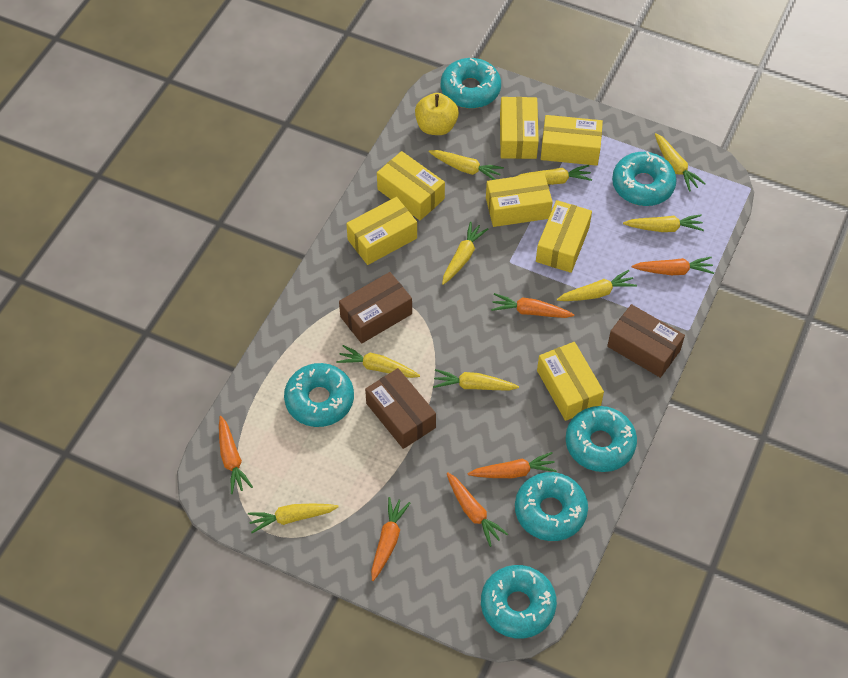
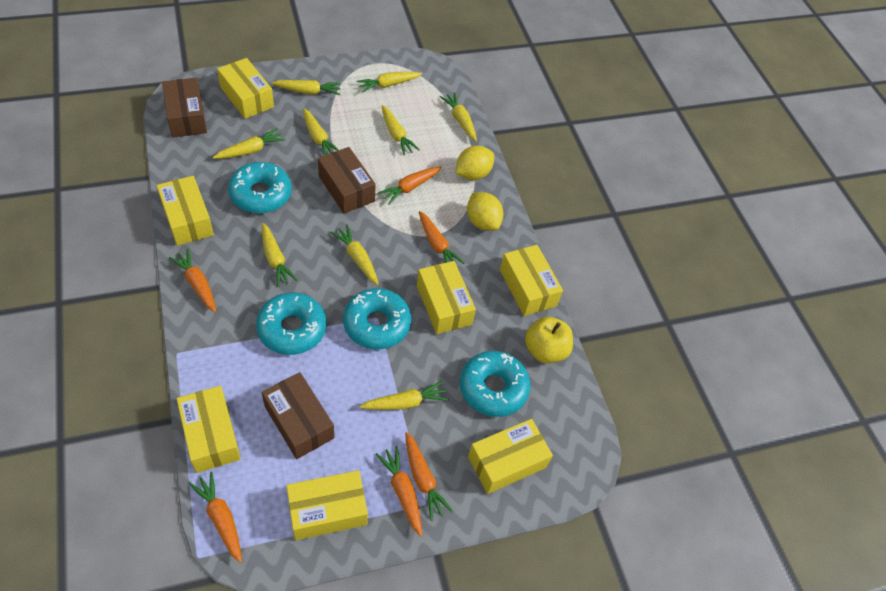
turquoise donut: 6 -> 4
yellow lemon: 0 -> 2

